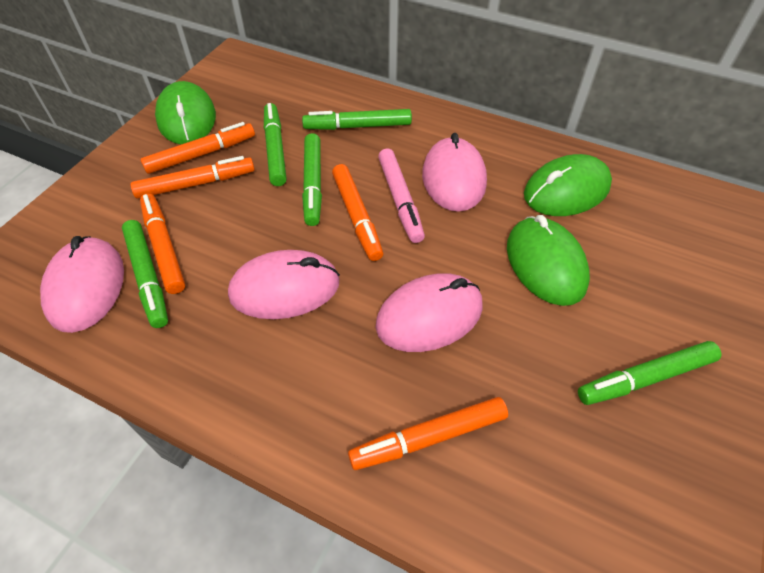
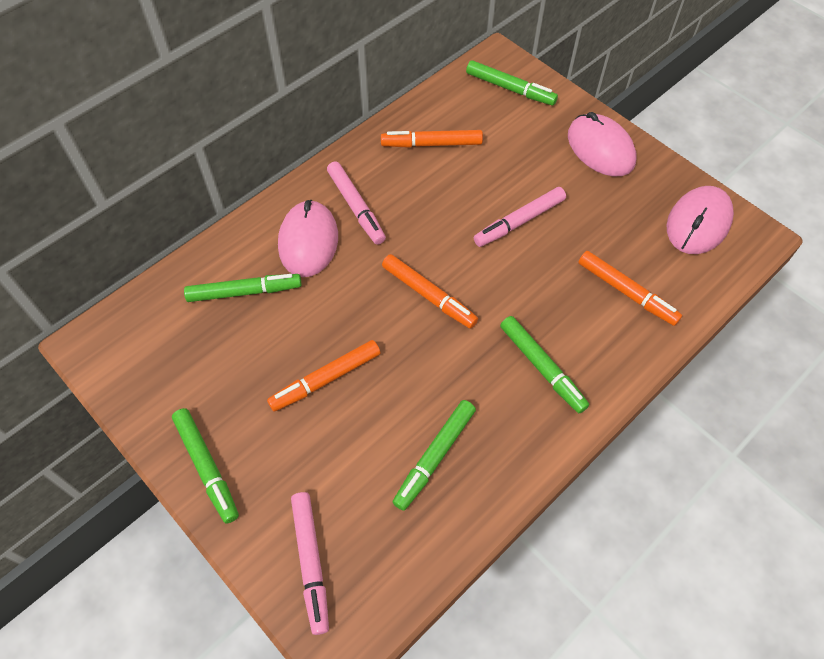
green mouse: 3 -> 0
orange marker: 5 -> 4
pink marker: 1 -> 3
pink mouse: 4 -> 3

